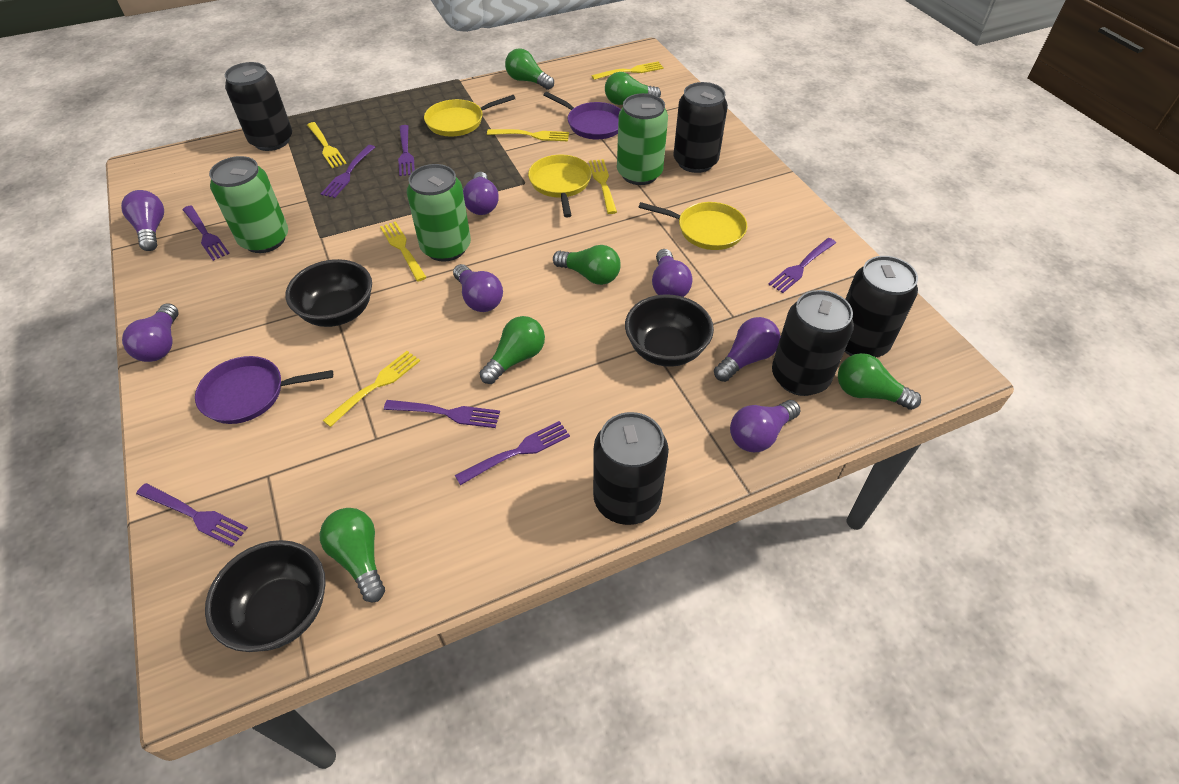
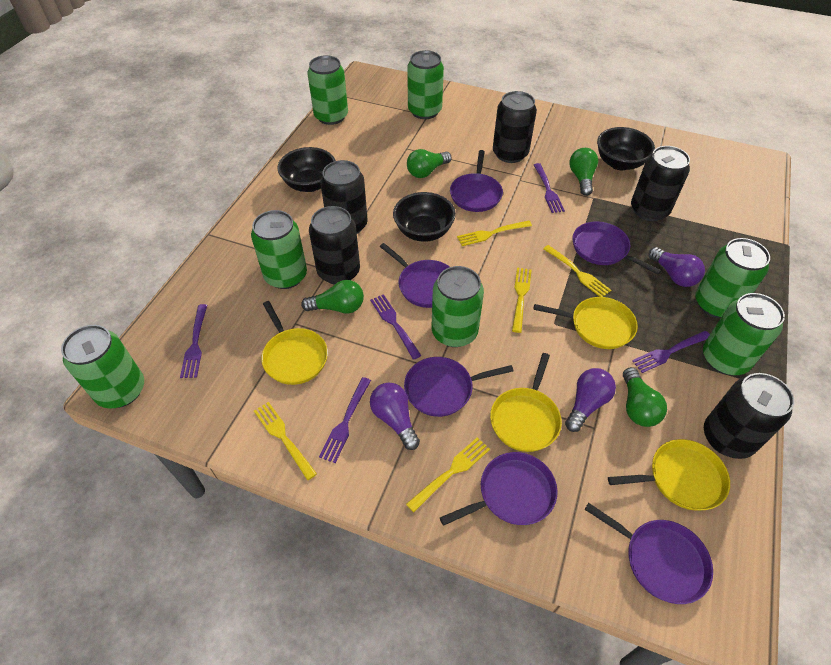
green can: 3 -> 7
green light bulb: 6 -> 4
purple fork: 7 -> 5
purple light bulb: 7 -> 3
purple pan: 2 -> 6
yellow fork: 6 -> 5
yellow pan: 3 -> 4

